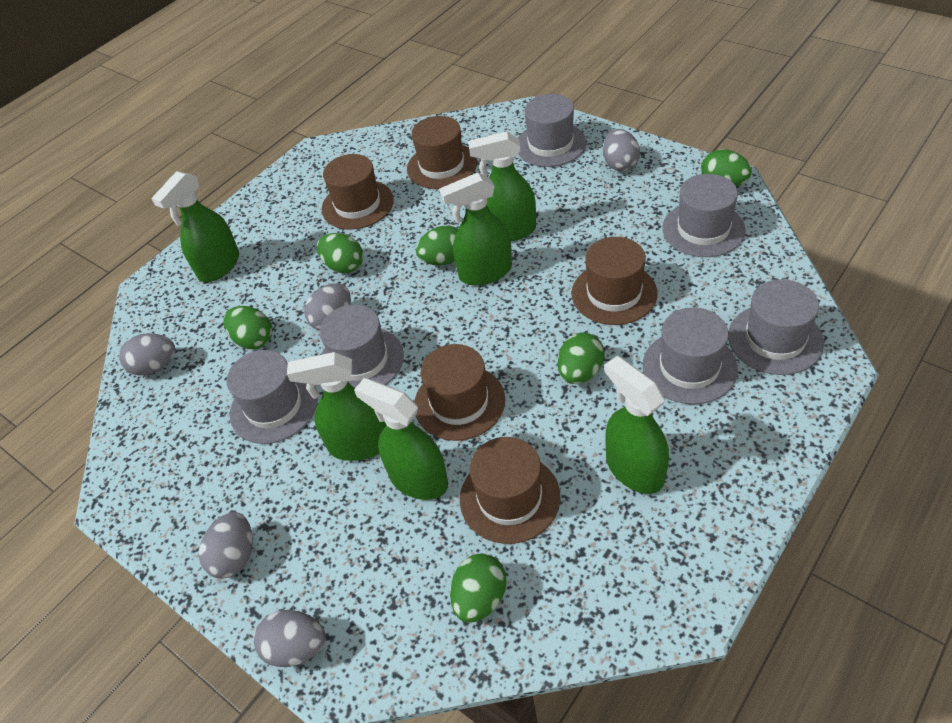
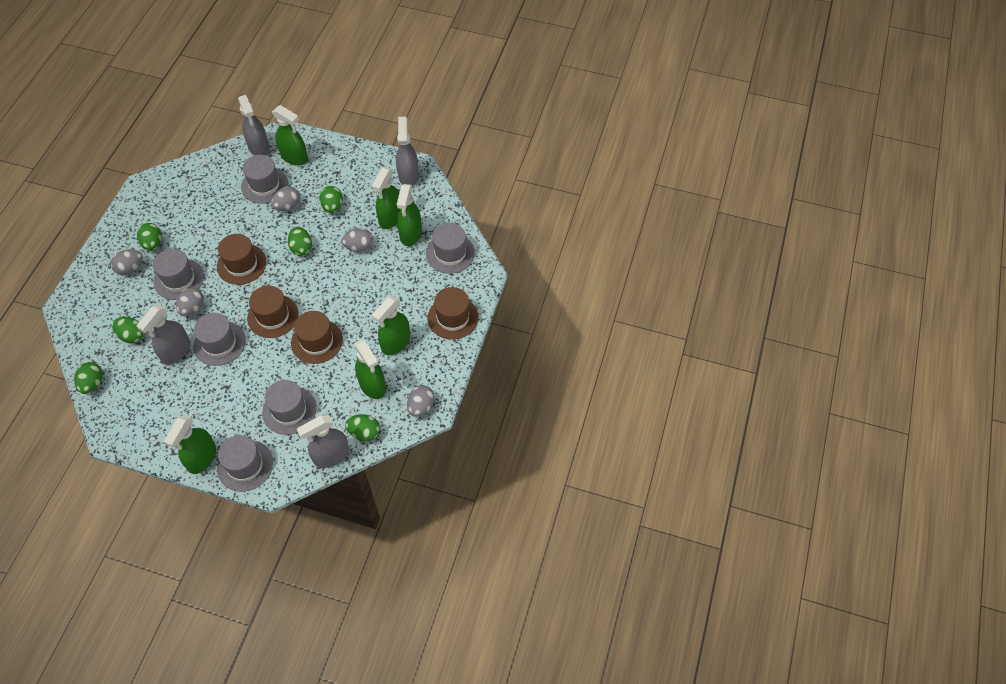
brown hat: 5 -> 4
grey spray bottle: 0 -> 4

